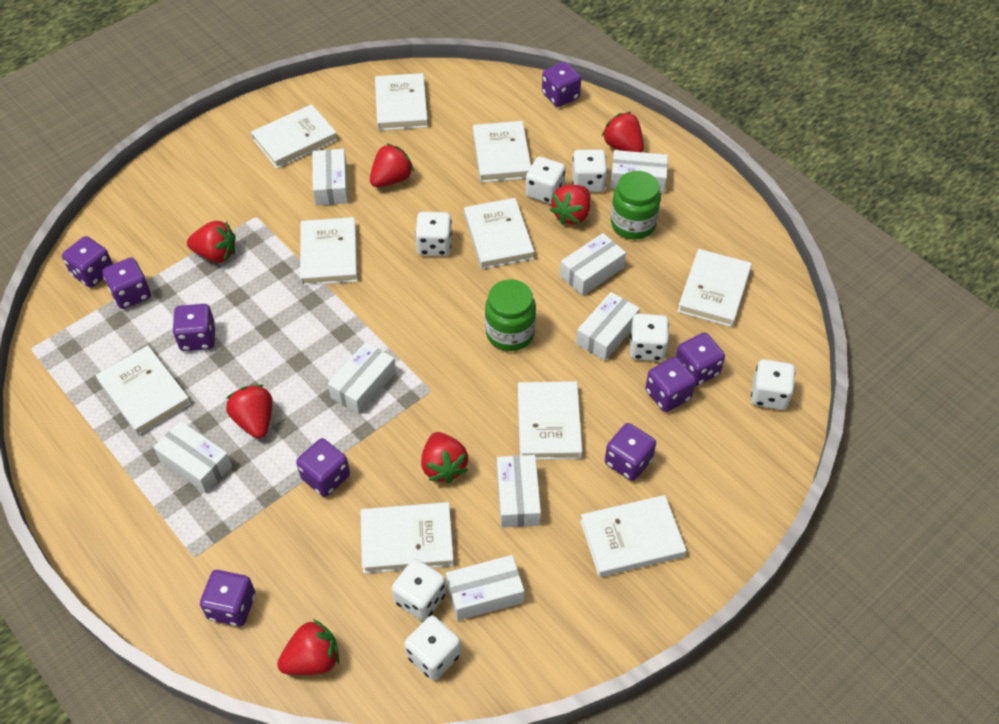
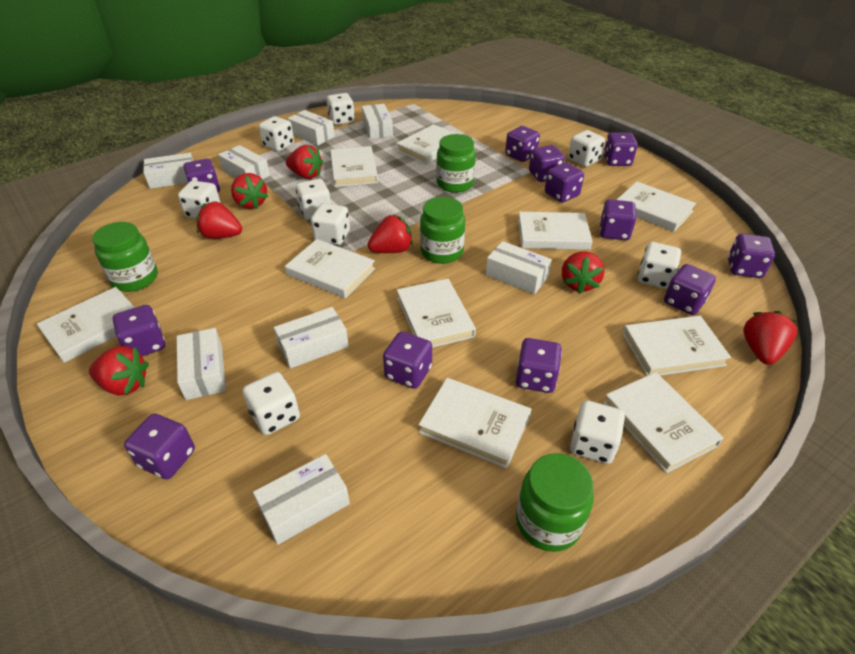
green jar: 2 -> 4
purple dice: 9 -> 12
white dice: 7 -> 9

